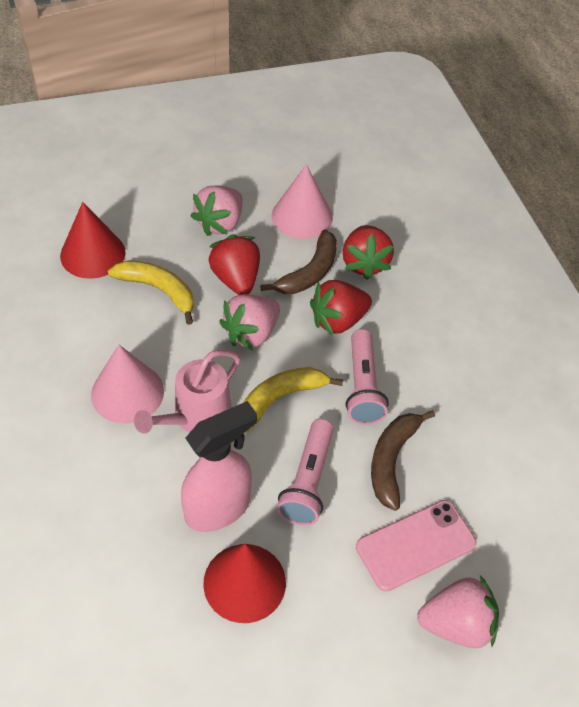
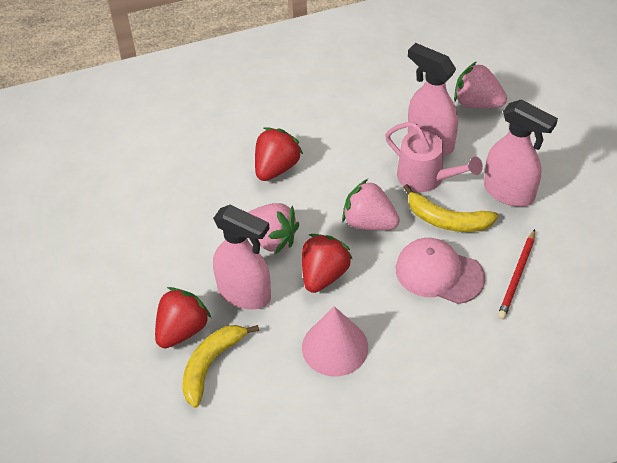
brown banana: 2 -> 0
pink cap: 0 -> 1
pink cone: 2 -> 1
pink flashlight: 2 -> 0
pink phone: 1 -> 0
pink spray bottle: 1 -> 3
red cone: 2 -> 0
red pencil: 0 -> 1

